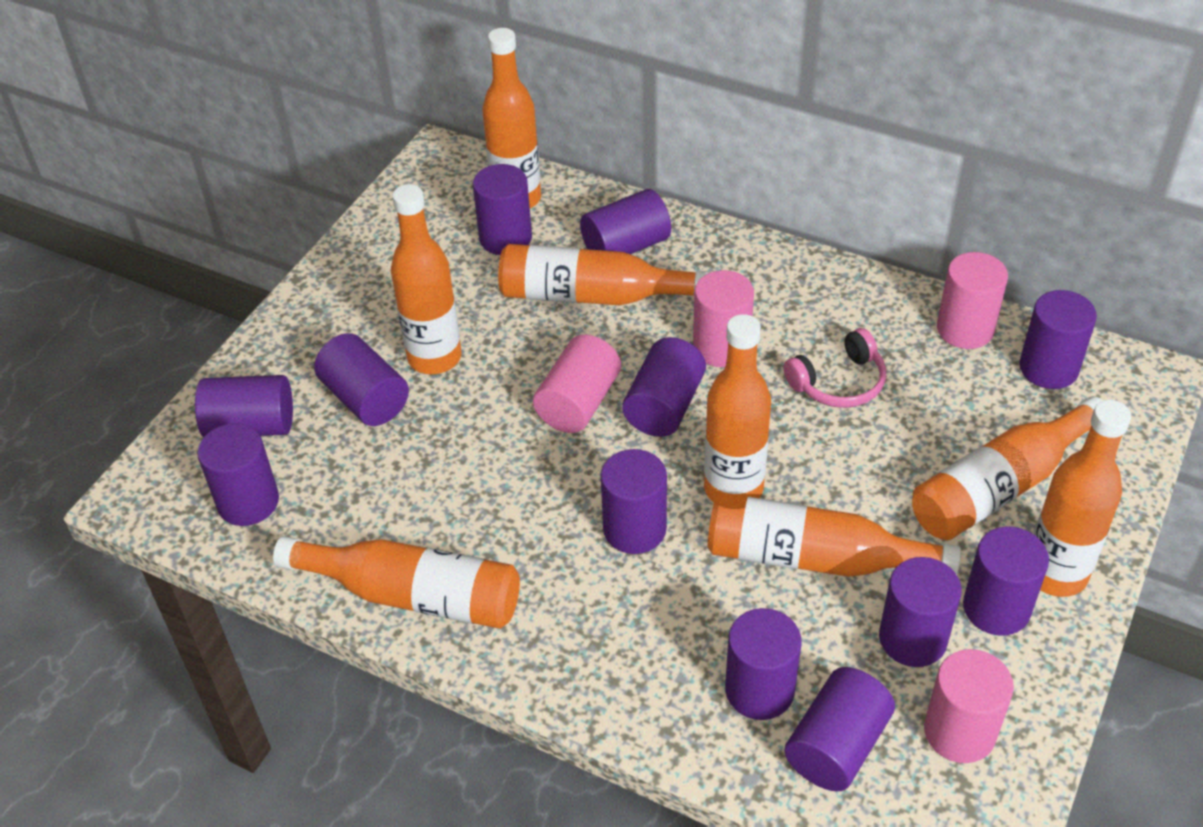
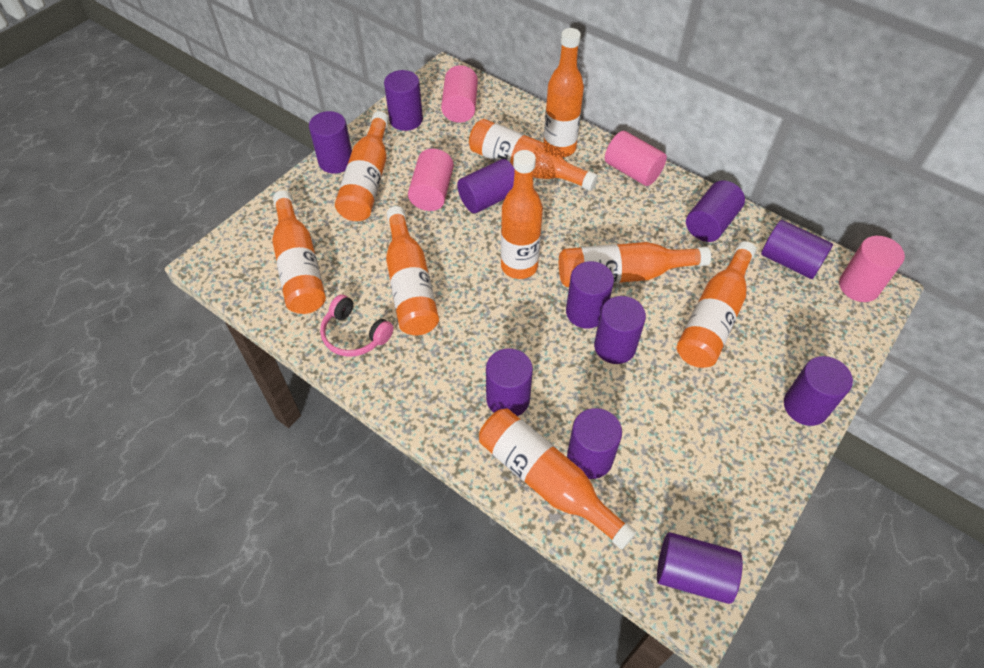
orange bottle: 8 -> 9
purple cylinder: 12 -> 11

